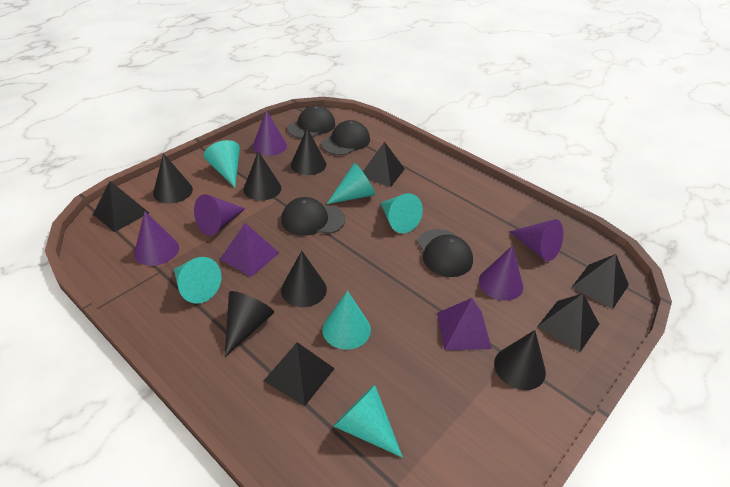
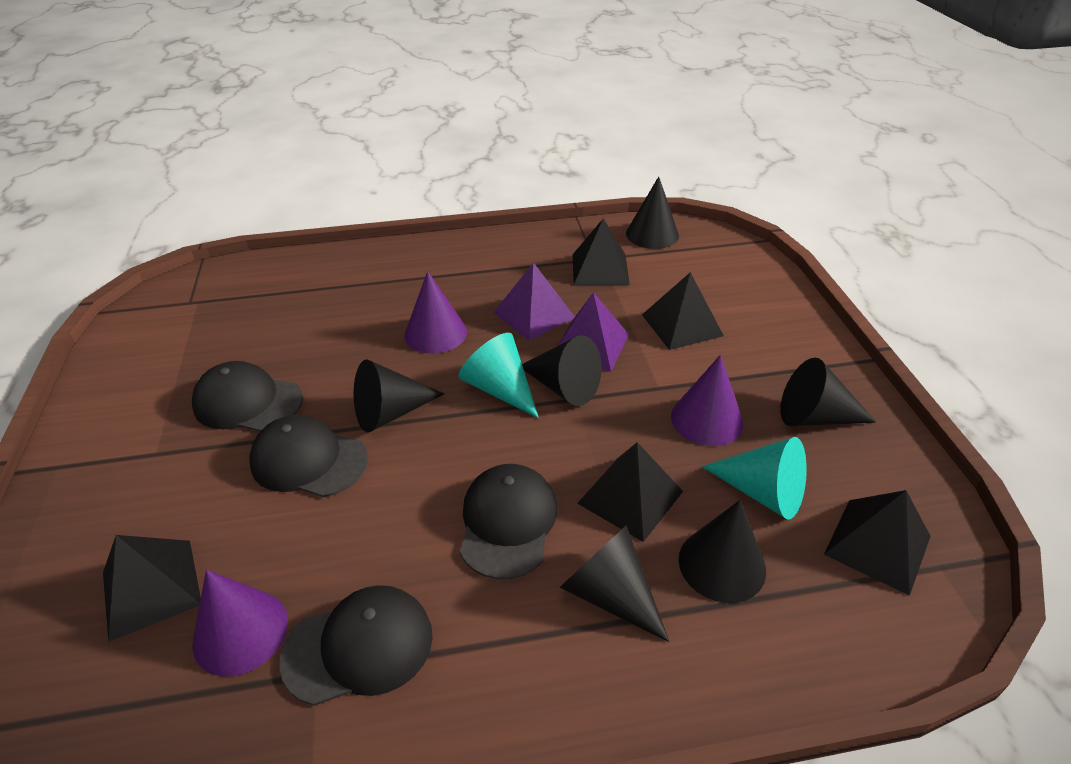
purple cone: 5 -> 3
turquoise cone: 6 -> 2

